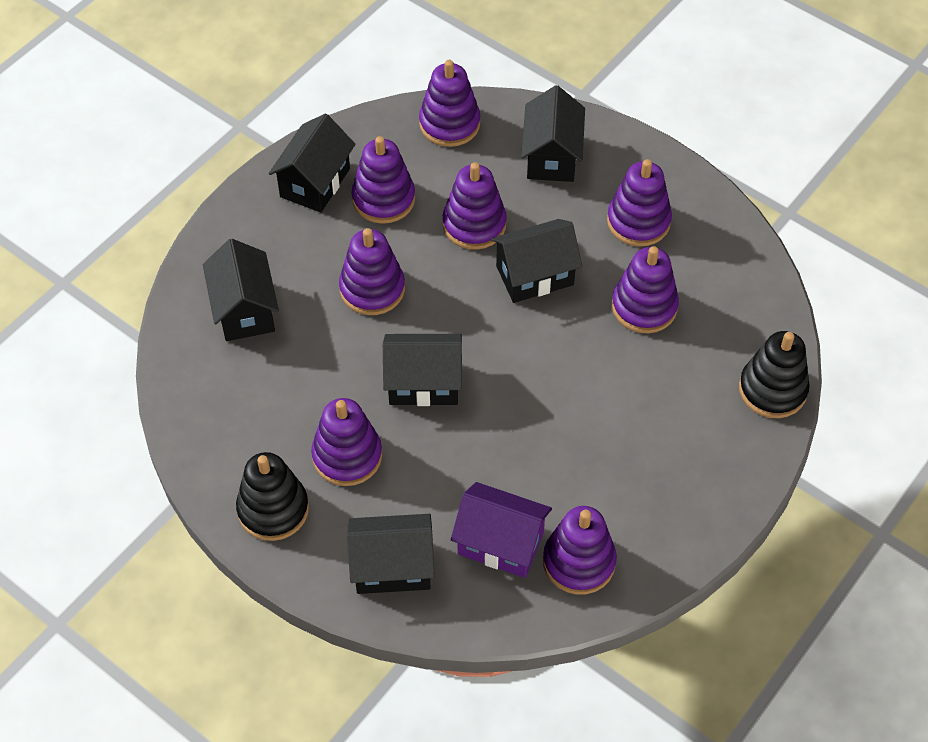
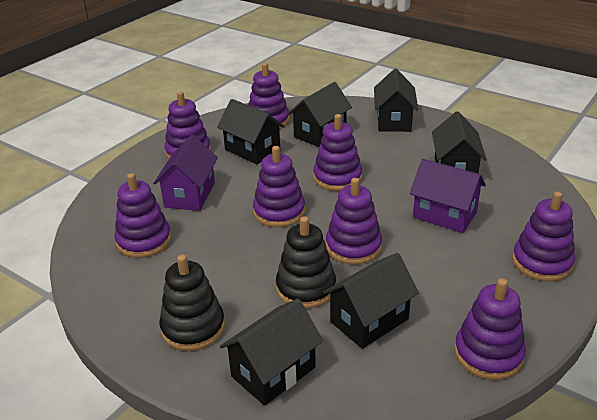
purple house: 1 -> 2

